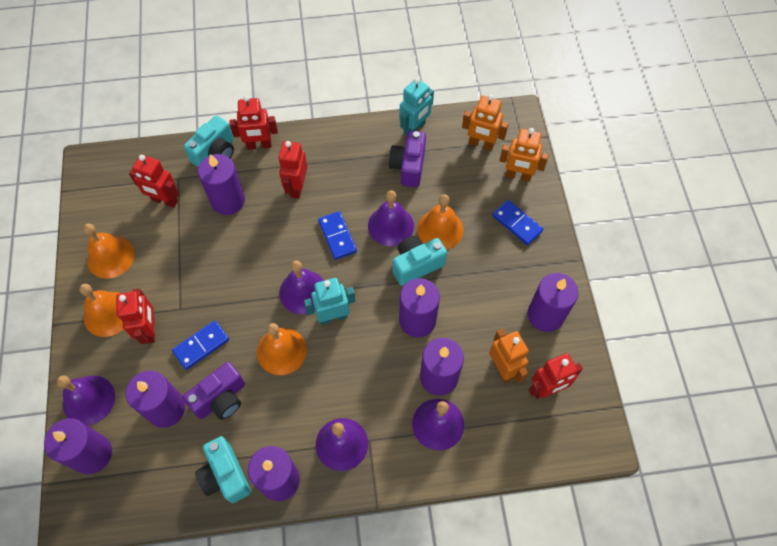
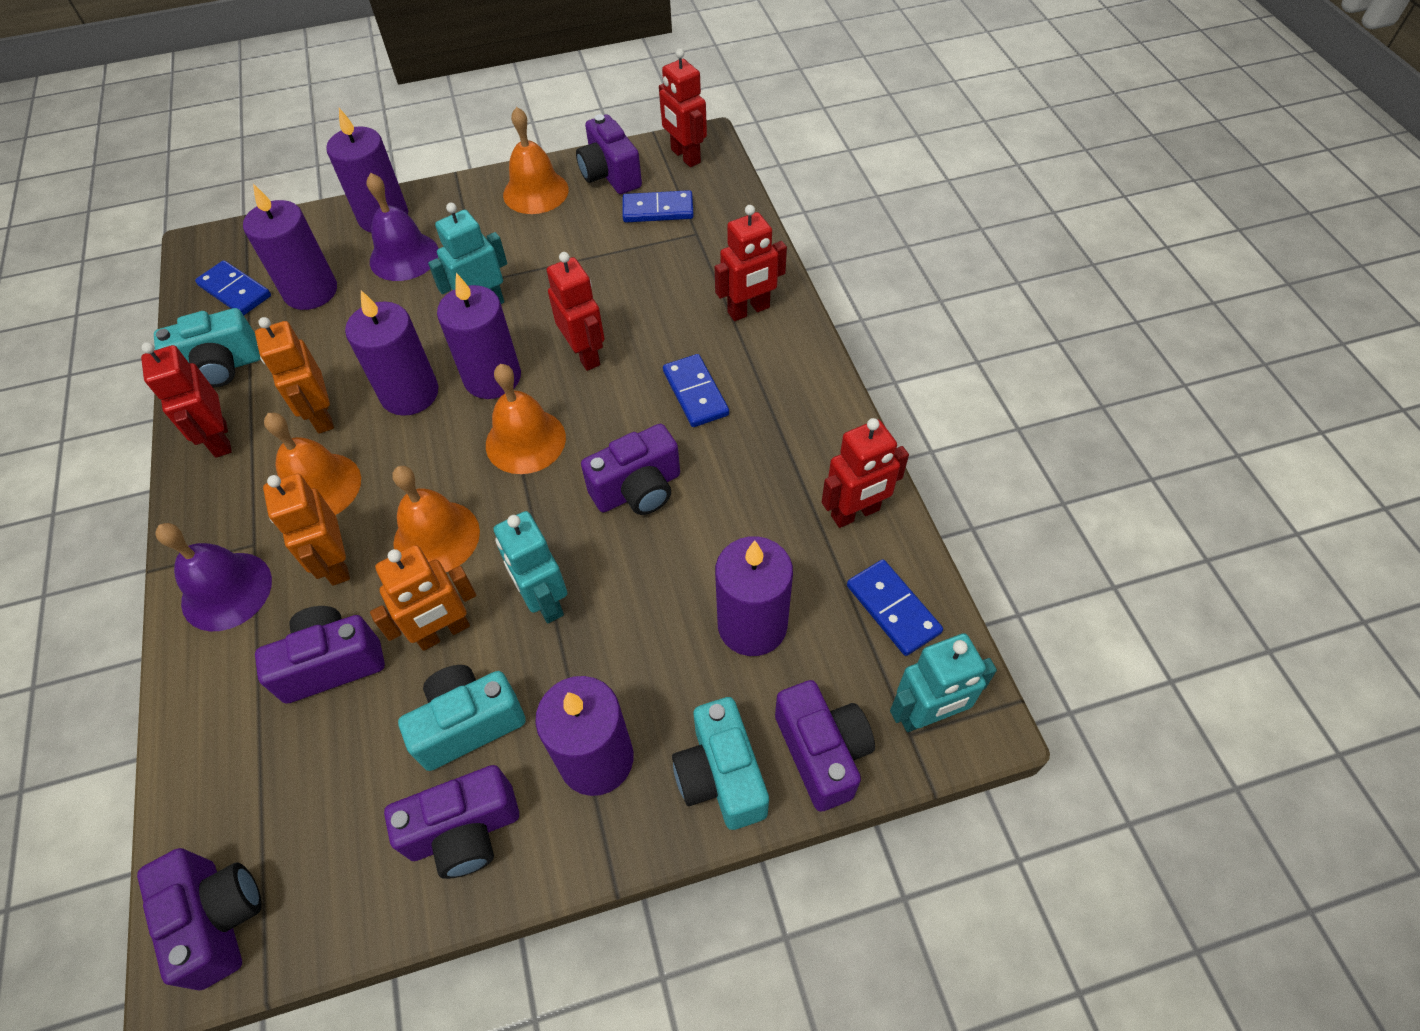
blue domino: 3 -> 4
purple bell: 5 -> 2
purple camera: 2 -> 6
purple candle: 7 -> 6
turquoise robot: 2 -> 3

